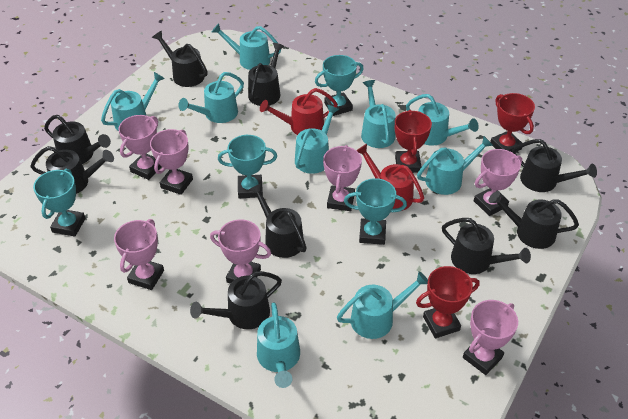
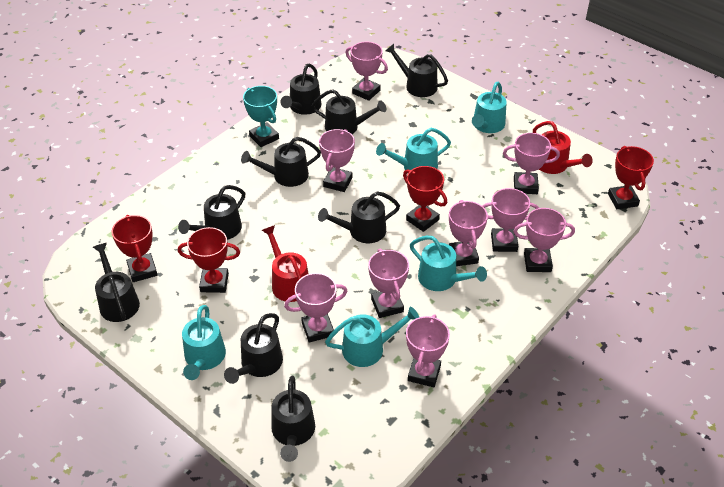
pink trophy: 7 -> 9
red trophy: 3 -> 4
turquoise trophy: 4 -> 1
turquoise watering can: 9 -> 5

